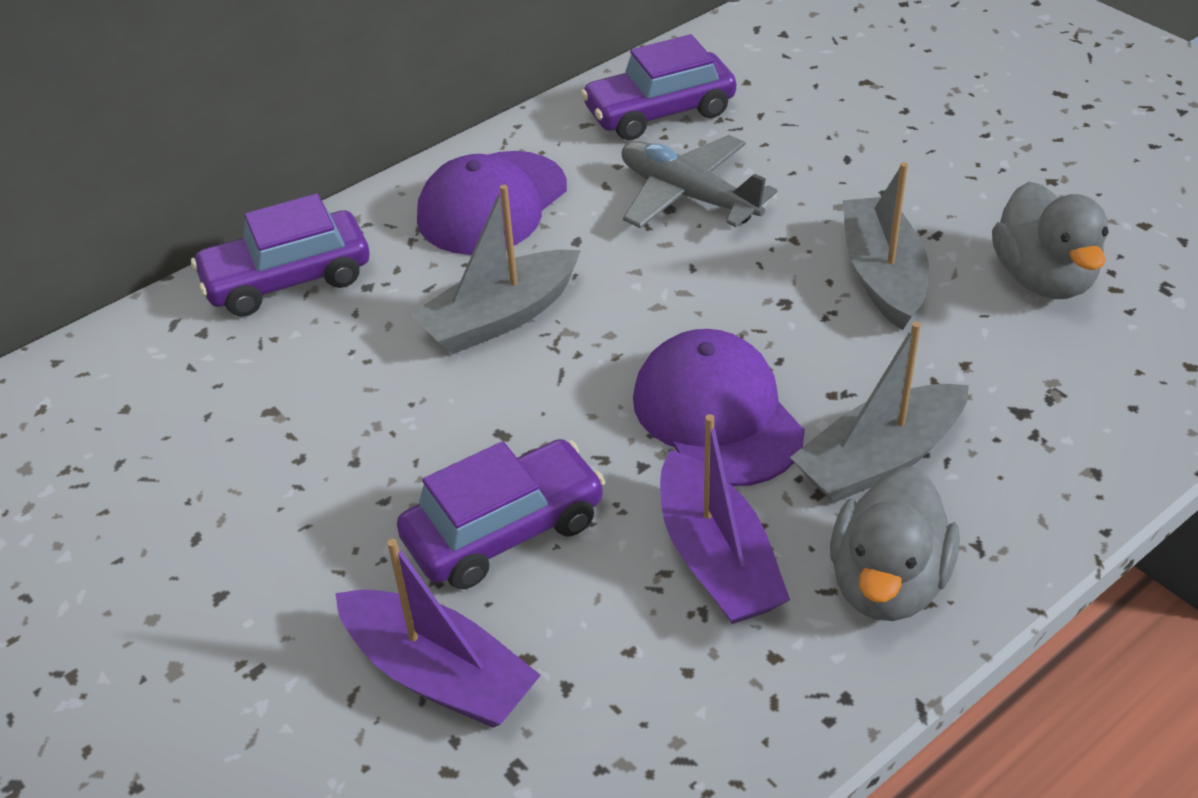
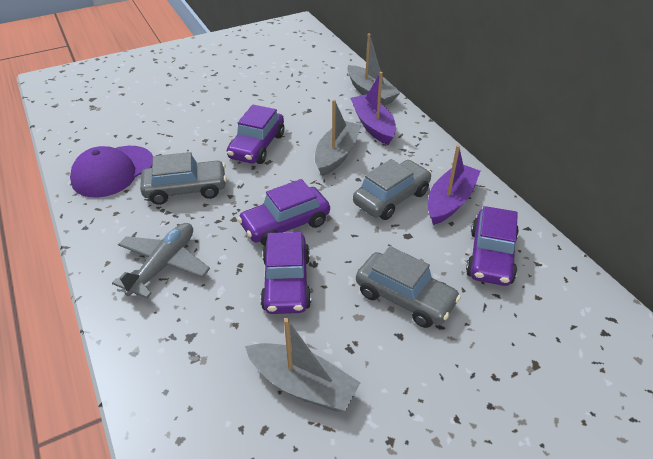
grey car: 0 -> 3
grey duck: 2 -> 0
purple cap: 2 -> 1
purple car: 3 -> 4

